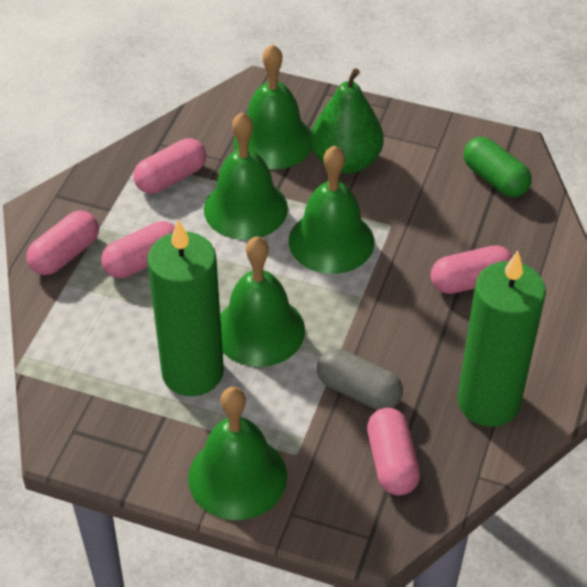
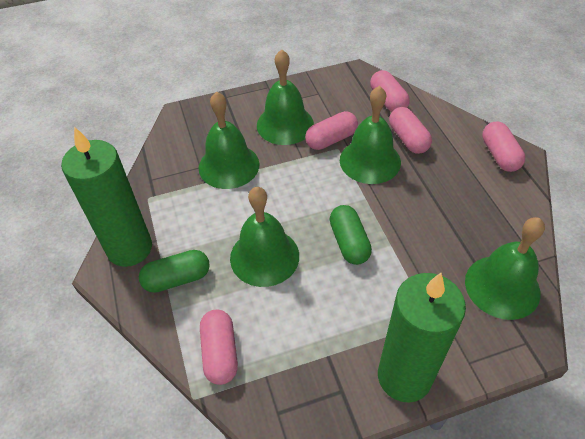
green capsule: 1 -> 2
green pear: 1 -> 0
grey capsule: 1 -> 0

